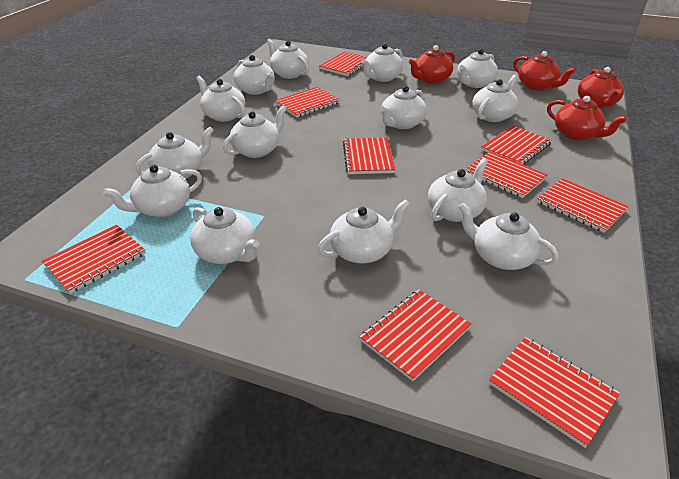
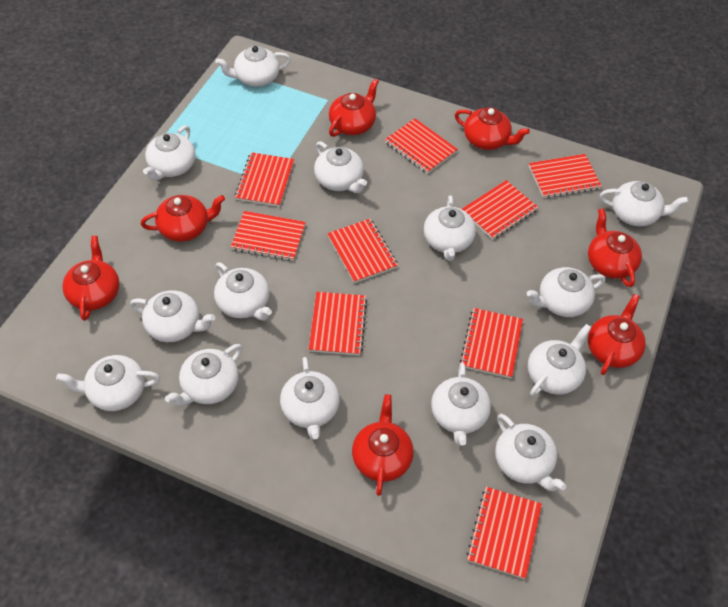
red teapot: 4 -> 7

